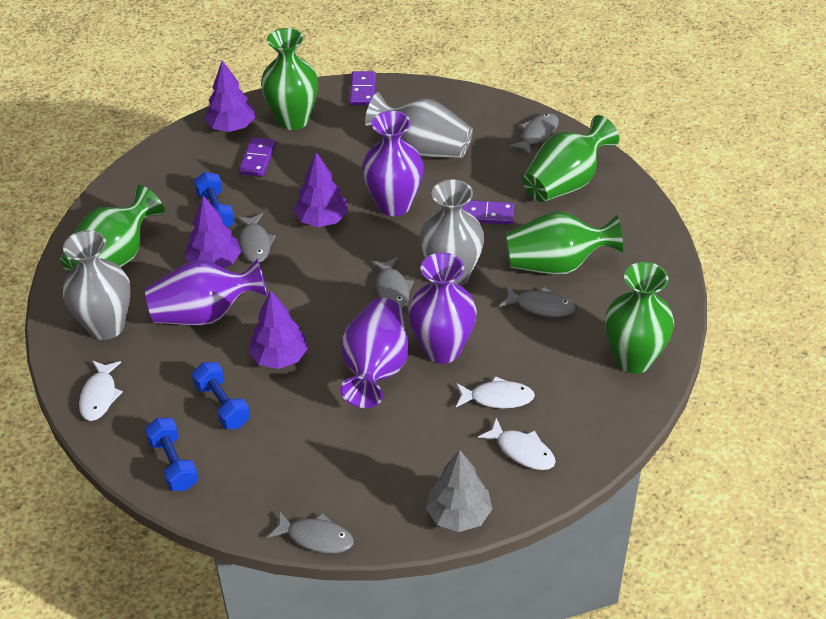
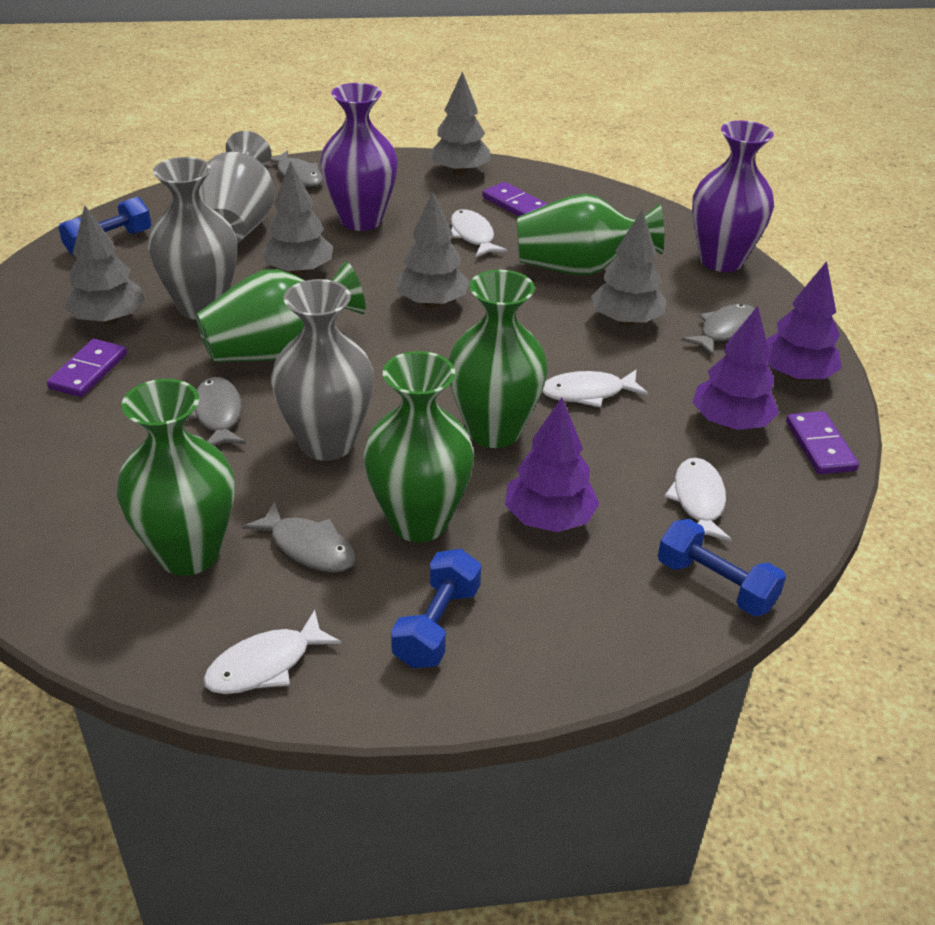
grey fish: 5 -> 4
grey tree: 1 -> 5
purple tree: 4 -> 3
purple vase: 4 -> 2
white fish: 3 -> 4

